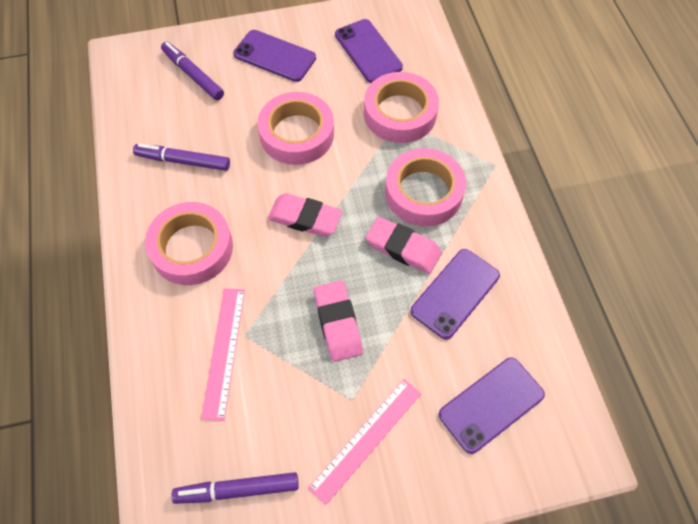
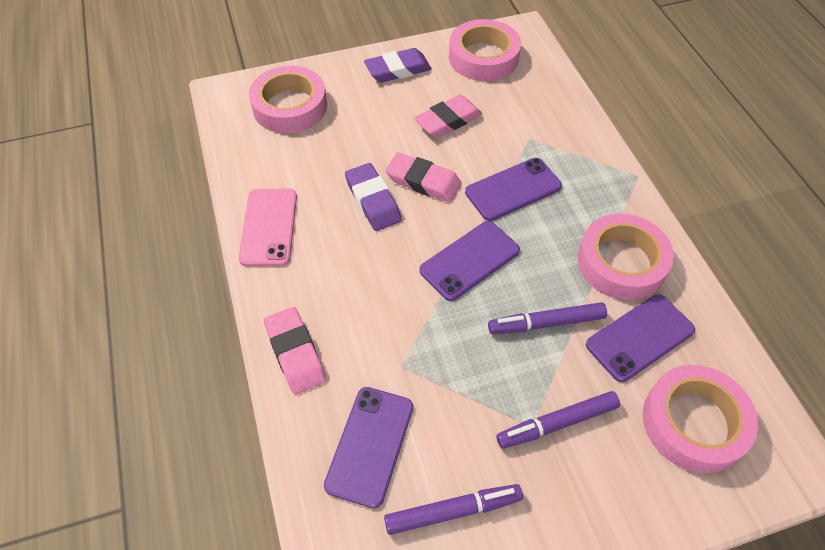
pink phone: 0 -> 1
pink ruler: 2 -> 0
purple eraser: 0 -> 2

